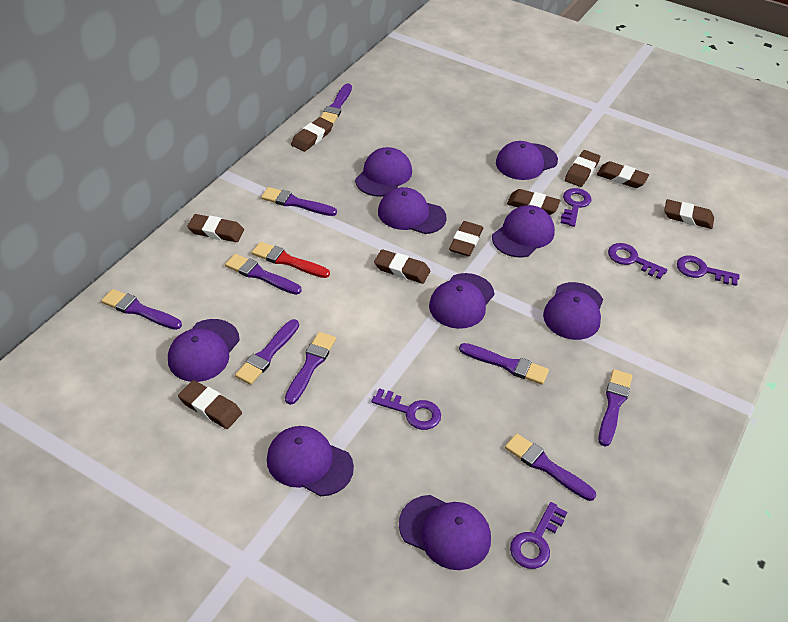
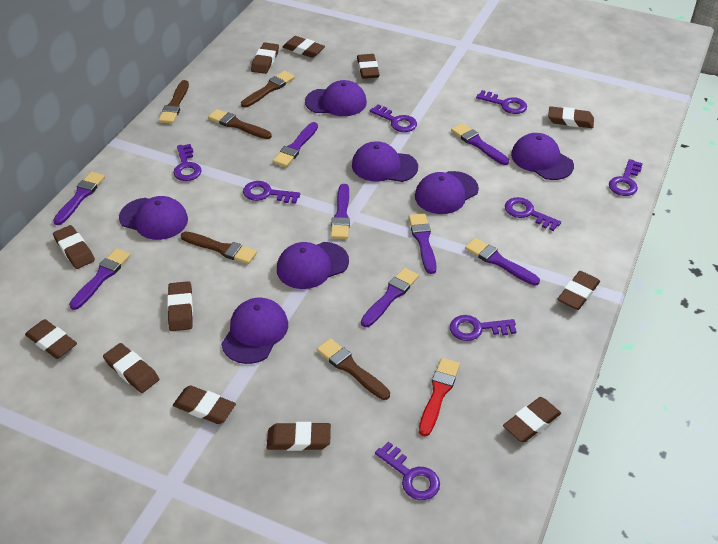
brown brush: 0 -> 5
brown eraser: 9 -> 12
purple brush: 9 -> 8
purple cap: 9 -> 7
purple key: 5 -> 8

